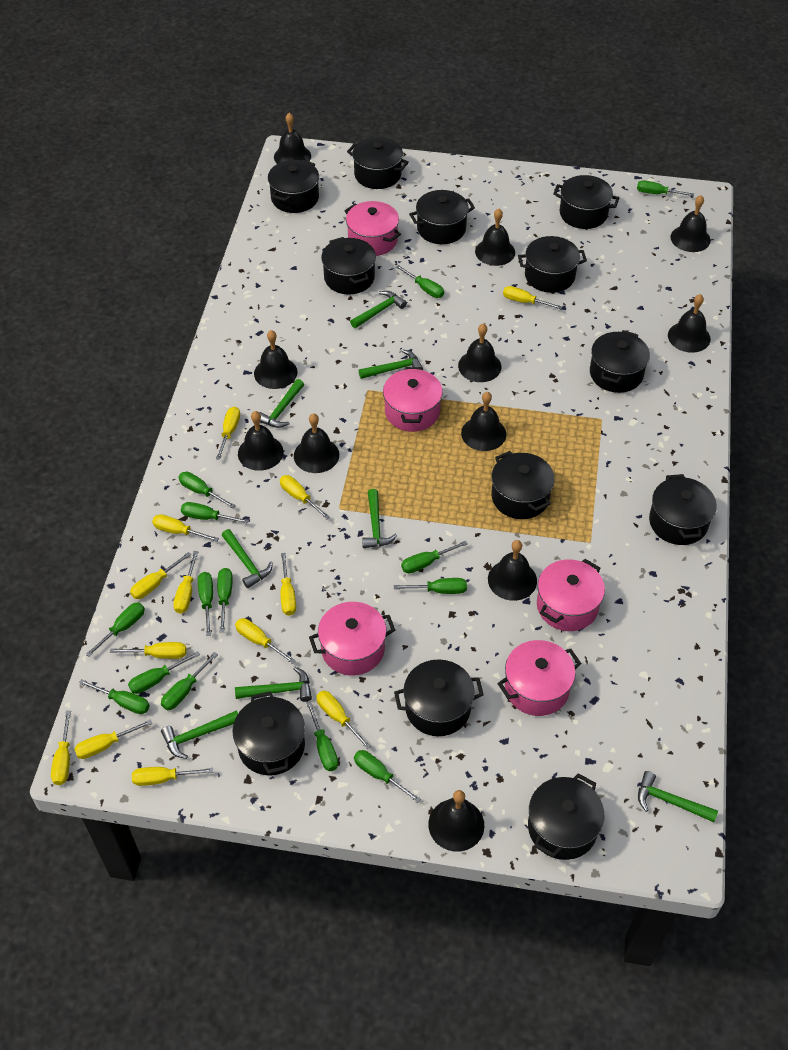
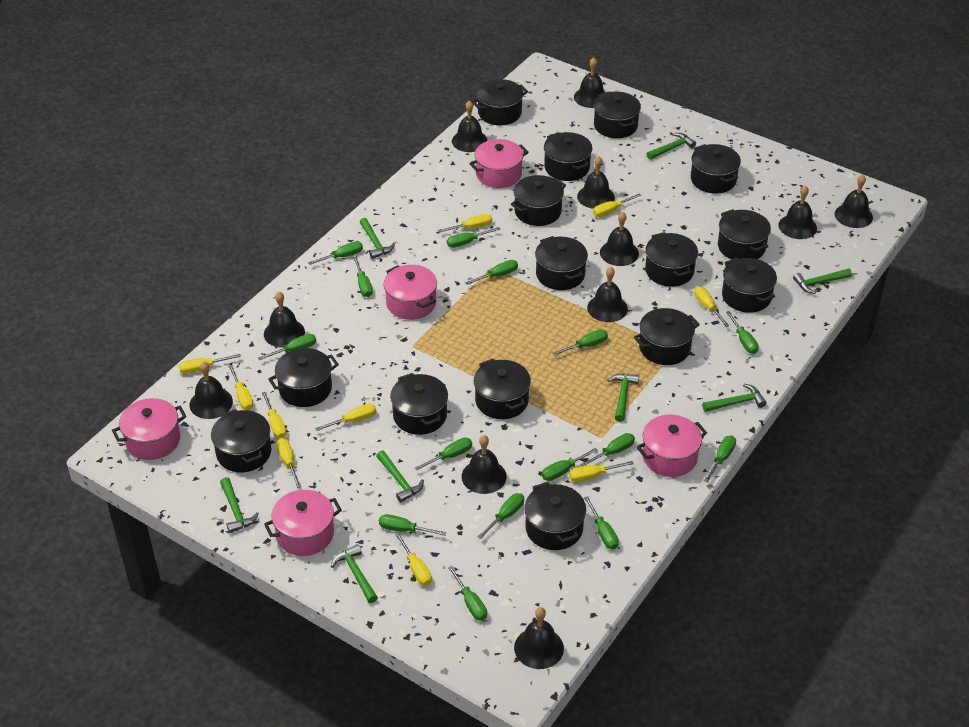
black pot: 12 -> 15
green screwdriver: 14 -> 15
yellow screwdriver: 13 -> 10

